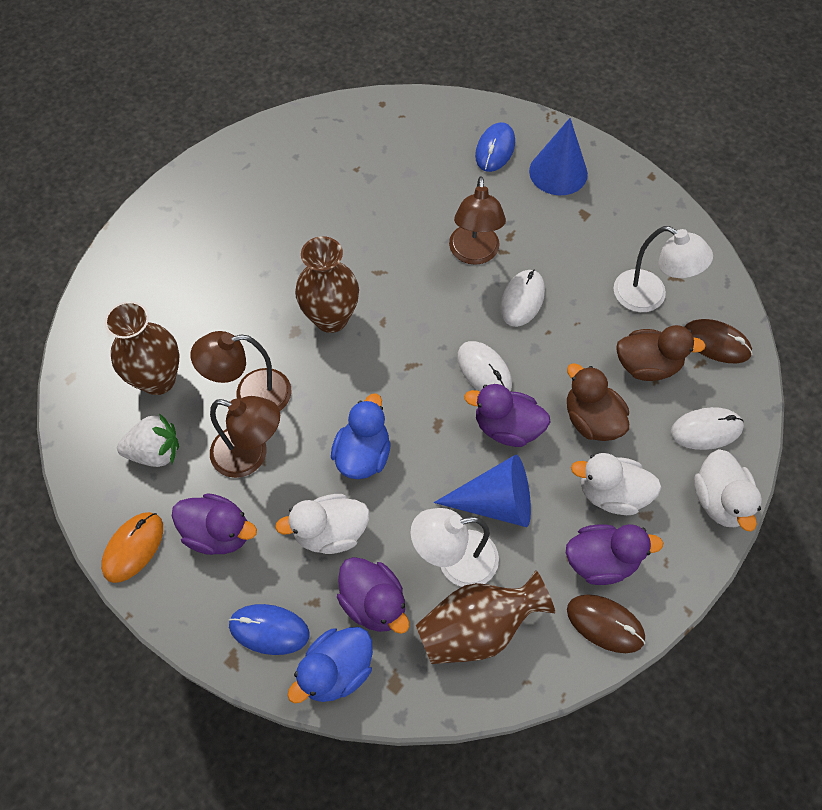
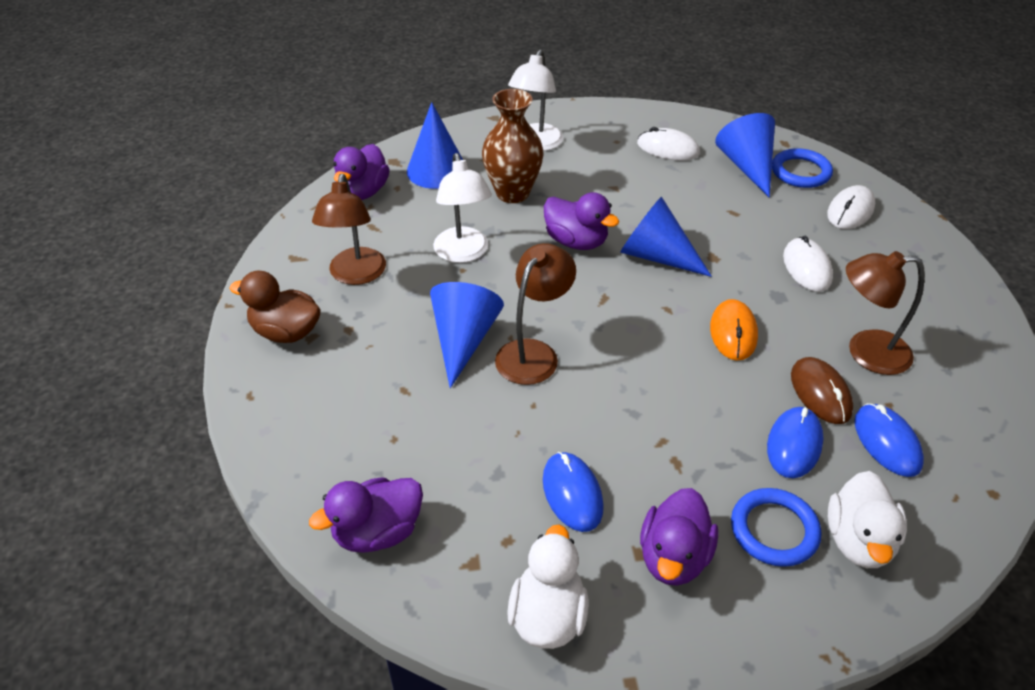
blue cone: 2 -> 4
blue duck: 2 -> 0
blue mouse: 2 -> 3
blue ring: 0 -> 2
brown duck: 2 -> 1
brown mouse: 2 -> 1
brown vase: 3 -> 1
white duck: 3 -> 2
white strawberry: 1 -> 0

